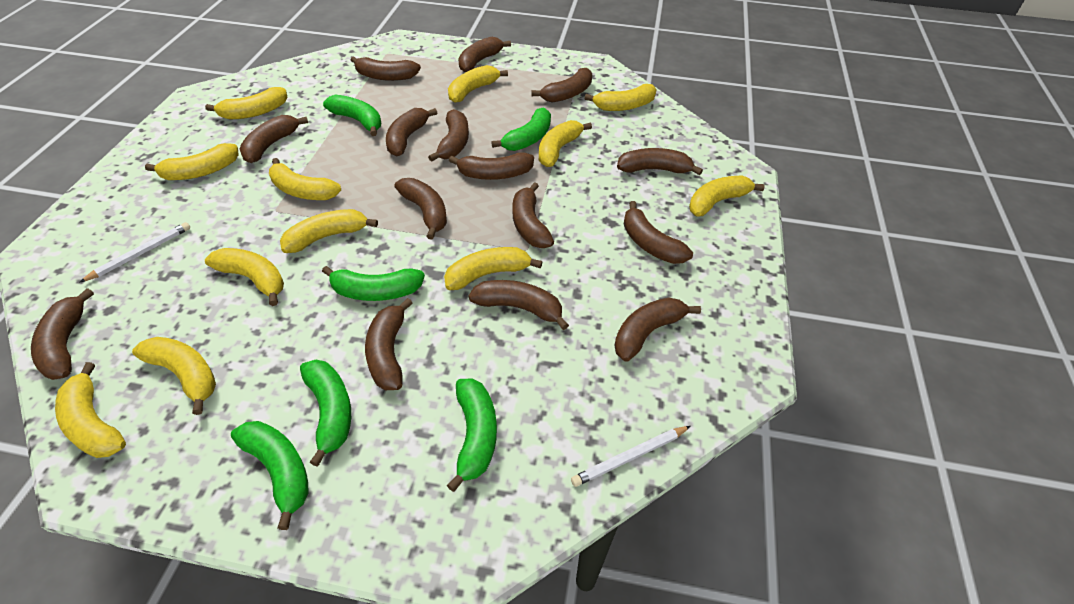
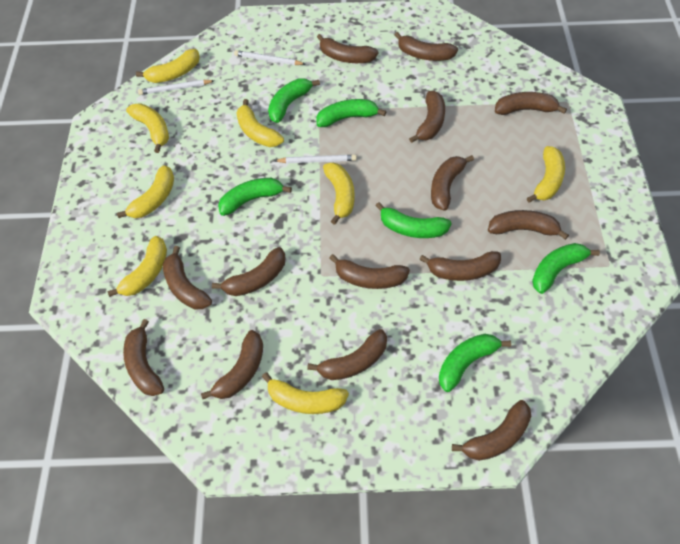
brown banana: 15 -> 14
white pencil: 2 -> 3
yellow banana: 12 -> 8

